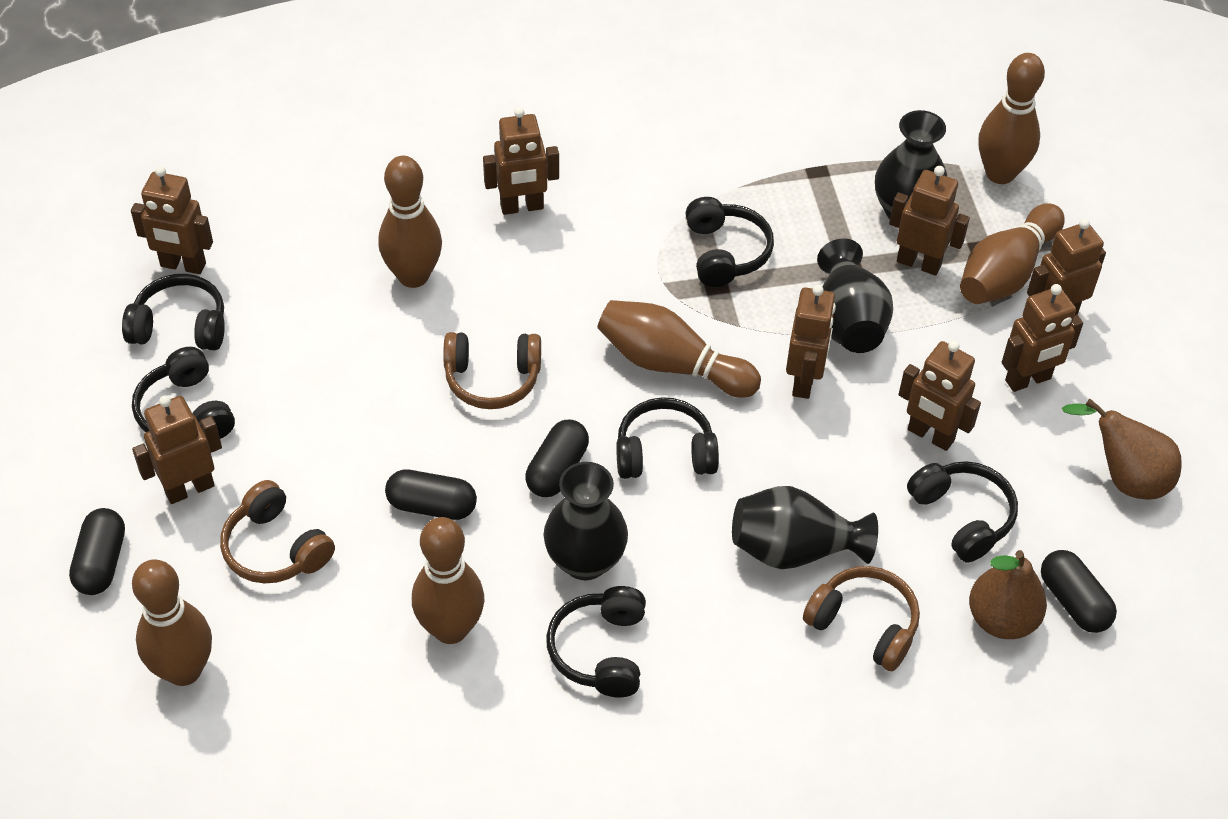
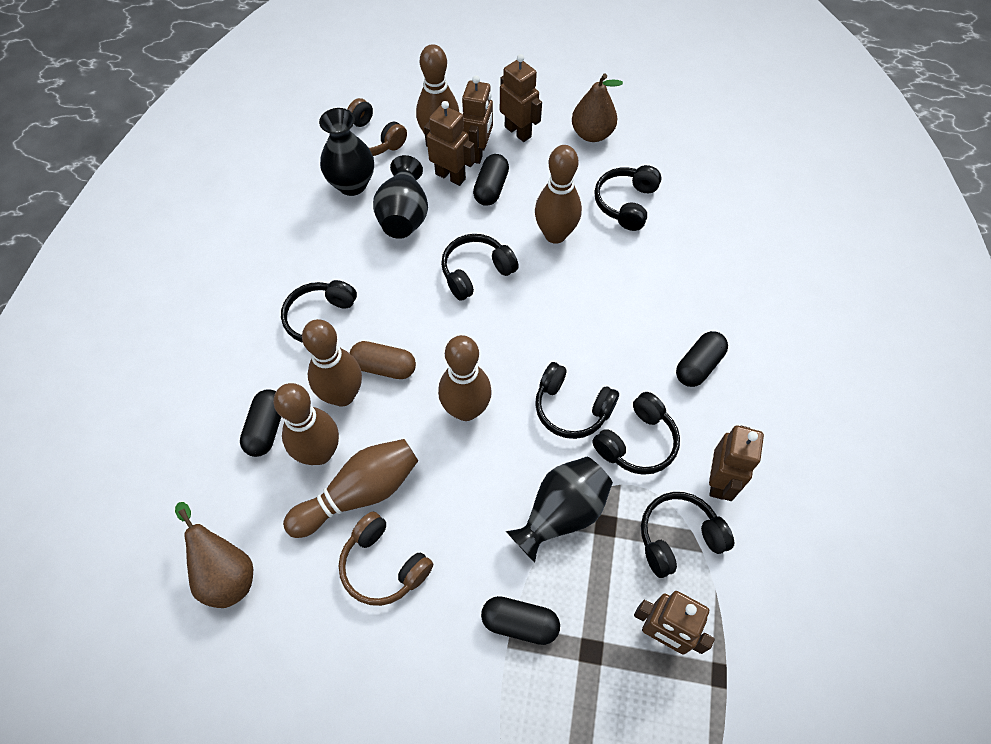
black vase: 4 -> 3
brown capsule: 0 -> 1
brown headphones: 3 -> 2
brown robot: 8 -> 5

